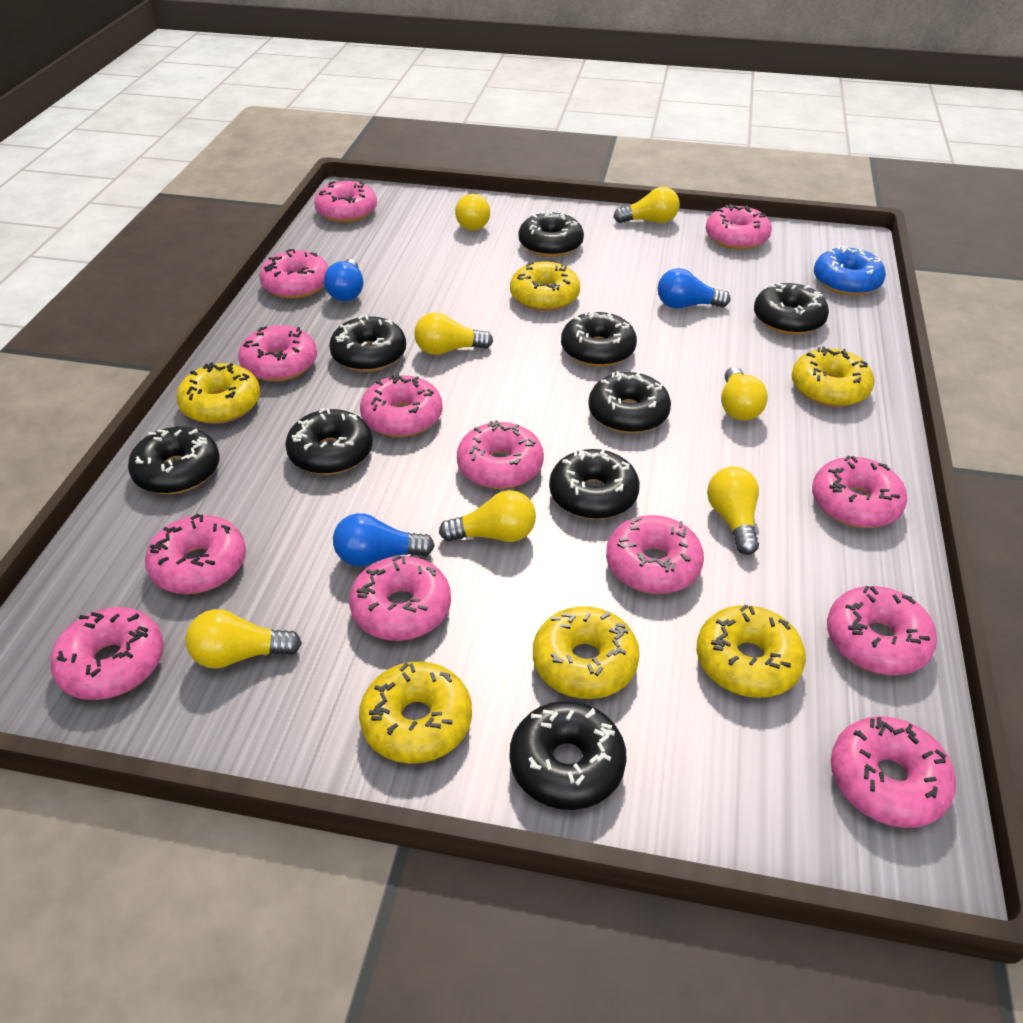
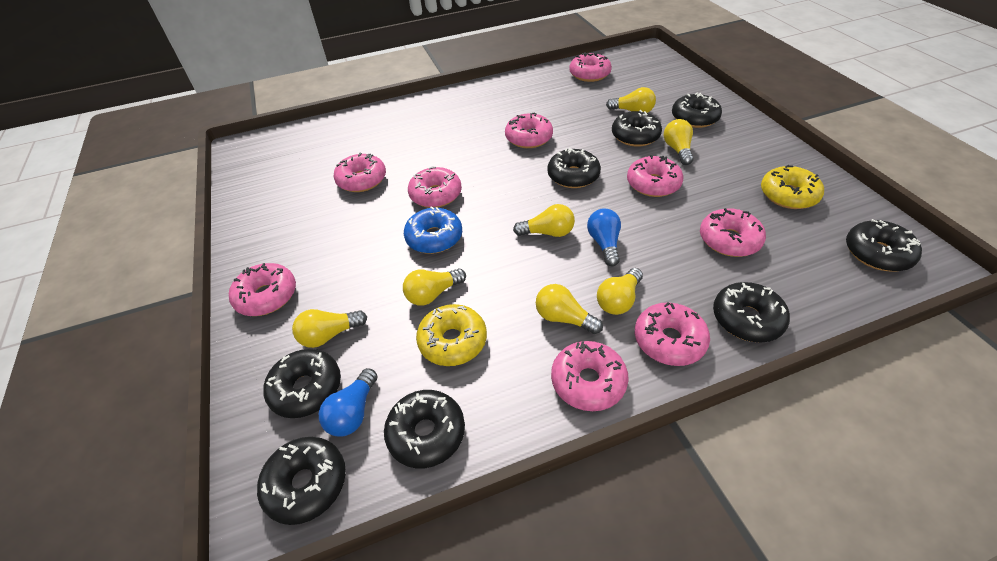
black donut: 9 -> 8
blue light bulb: 3 -> 2
pink donut: 13 -> 9
yellow donut: 6 -> 2

